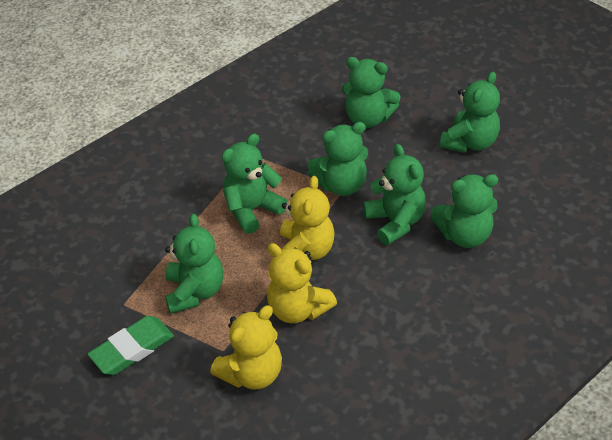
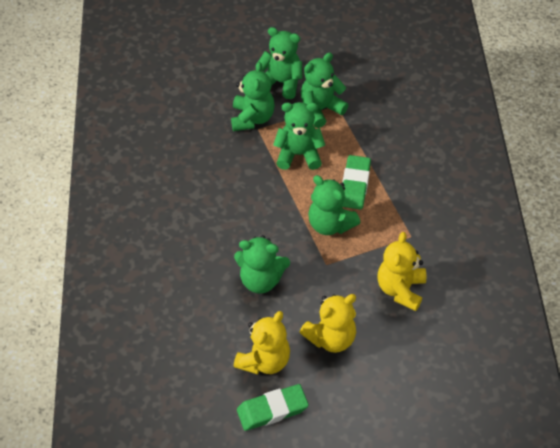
green eraser: 1 -> 2
green teddy bear: 7 -> 6

